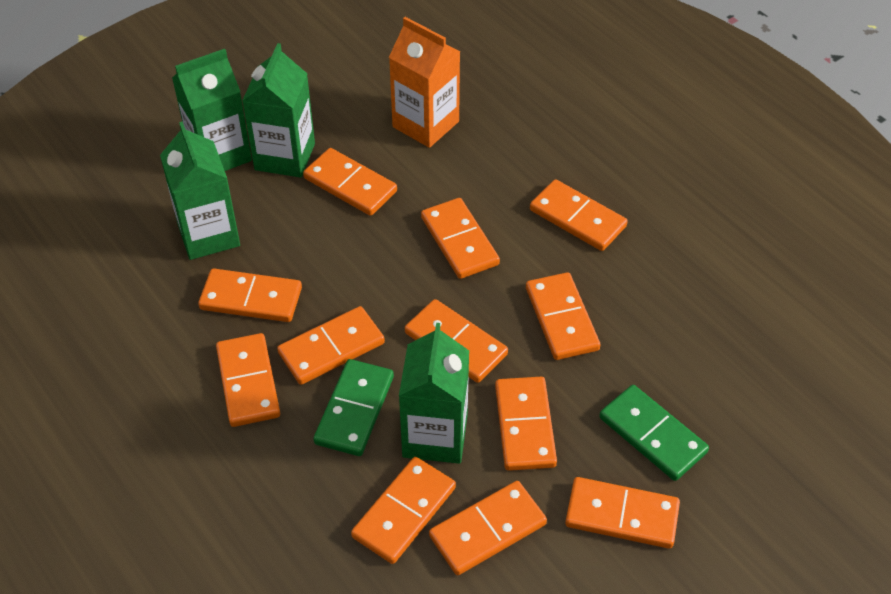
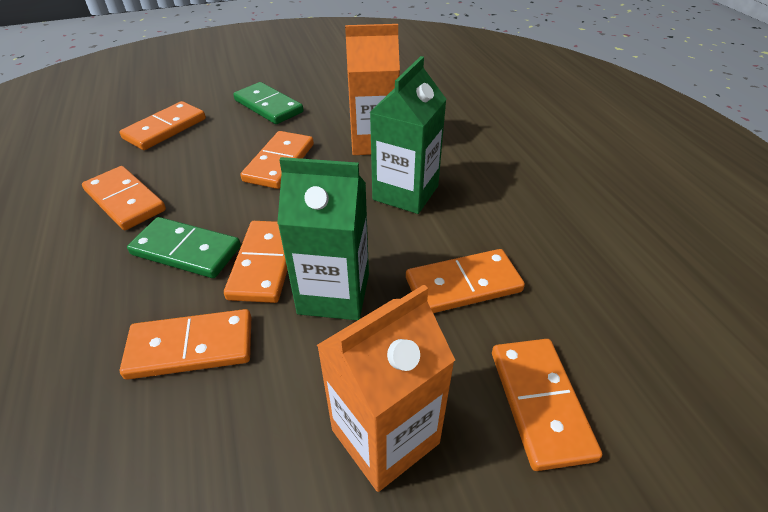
green carton: 4 -> 2
orange carton: 1 -> 2
orange domino: 12 -> 7

